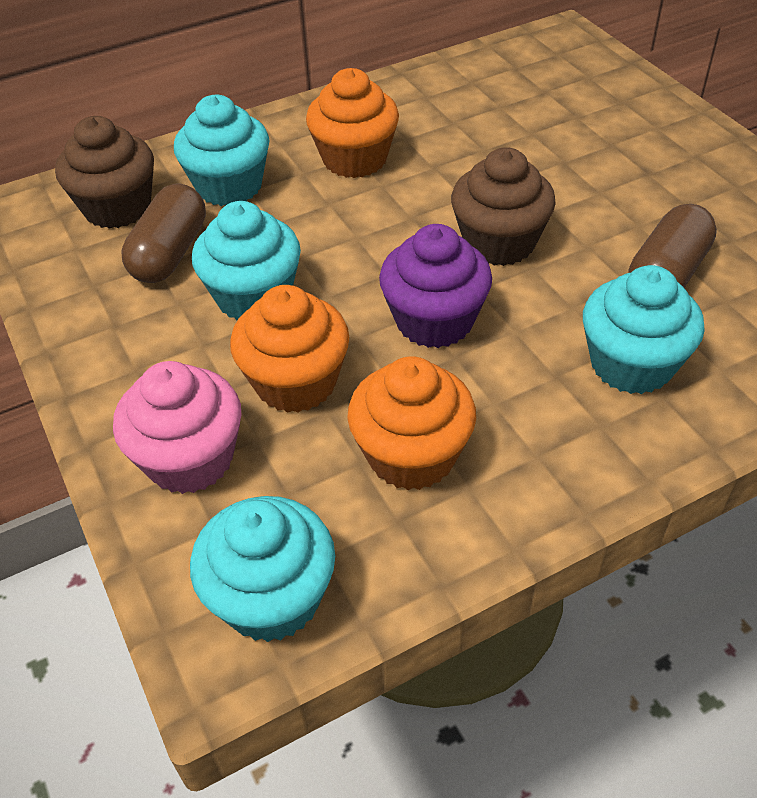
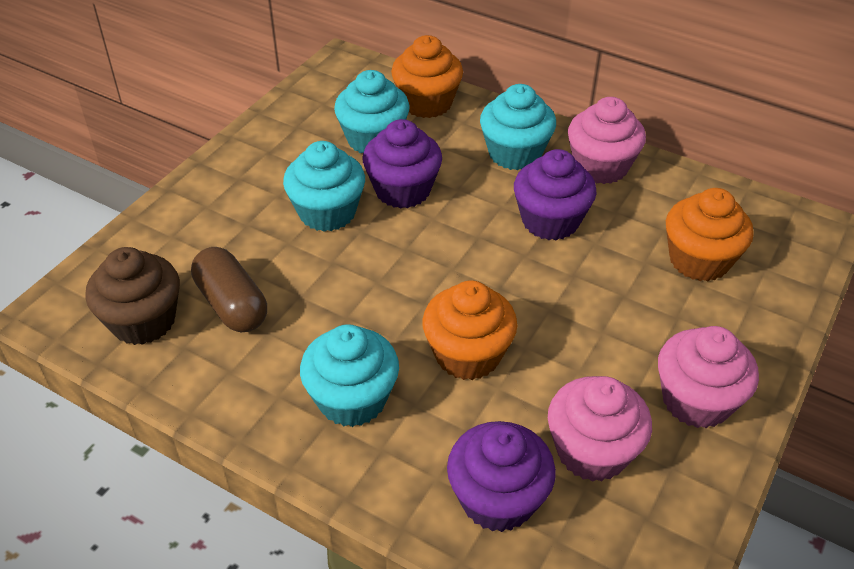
brown capsule: 2 -> 1
brown cupcake: 2 -> 1
pink cupcake: 1 -> 3
purple cupcake: 1 -> 3

